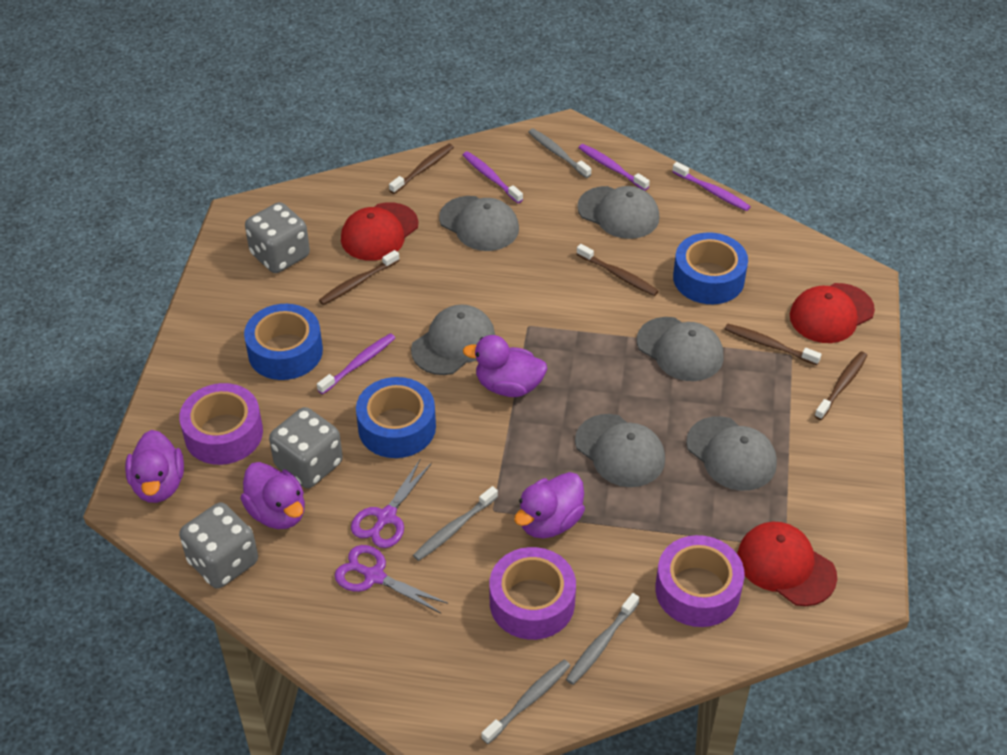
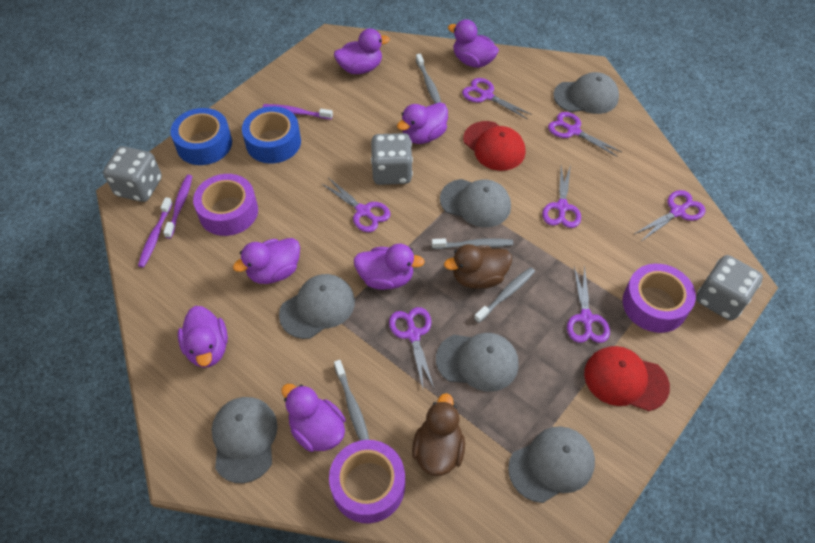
blue tape: 3 -> 2
brown duck: 0 -> 2
brown toothbrush: 5 -> 0
purple duck: 4 -> 7
purple scissors: 2 -> 7
purple toothbrush: 4 -> 3
red cap: 3 -> 2

